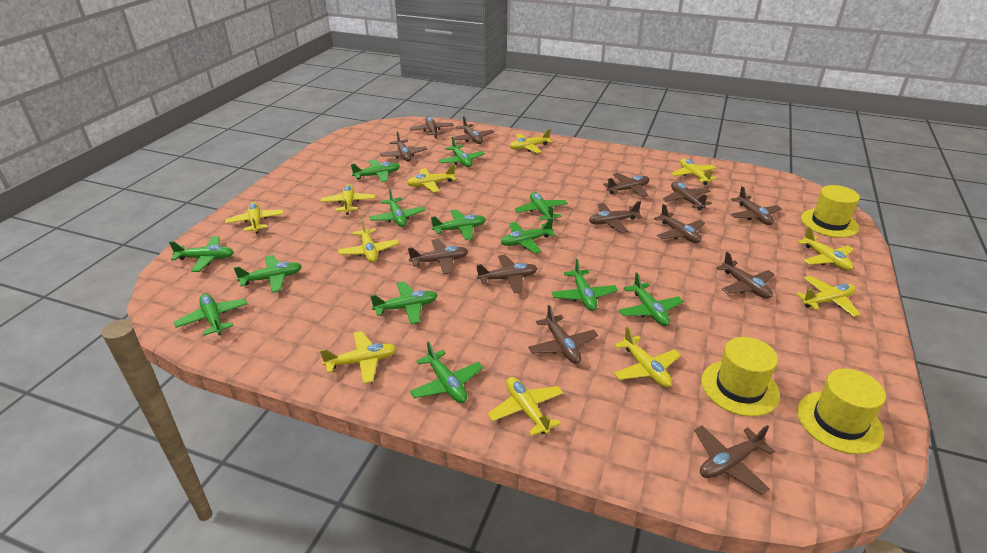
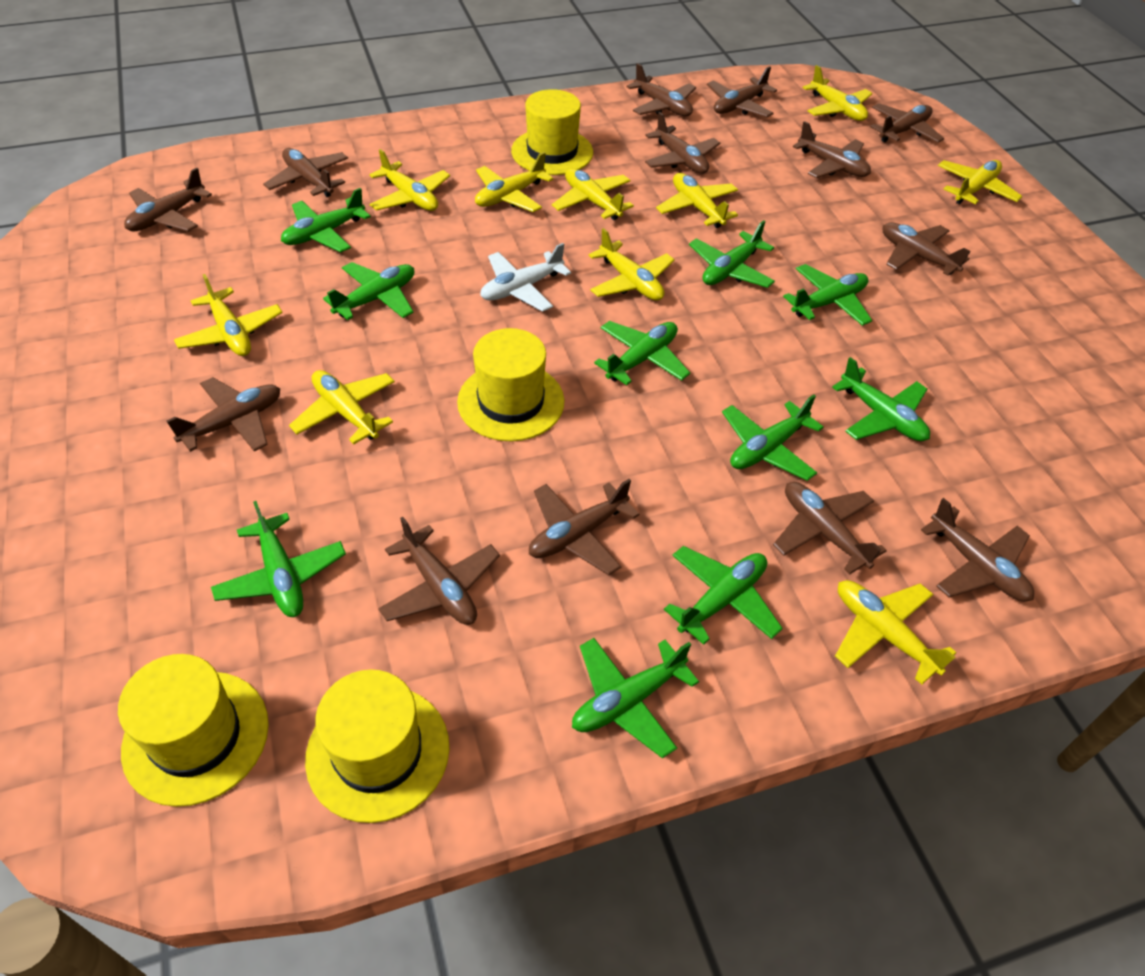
green plane: 13 -> 10
white plane: 0 -> 1
yellow hat: 3 -> 4
yellow plane: 11 -> 10

